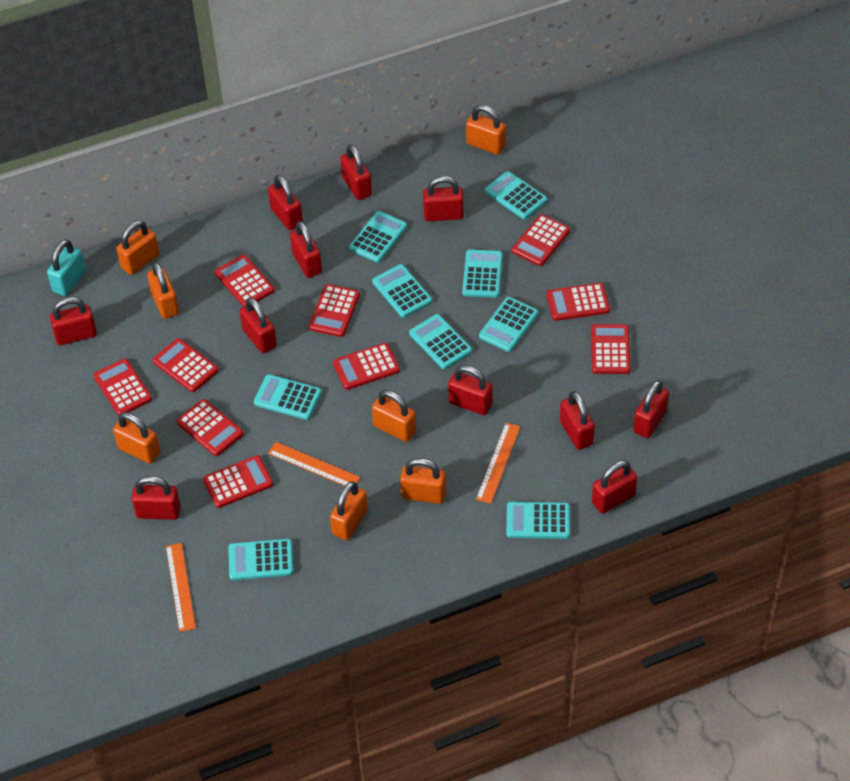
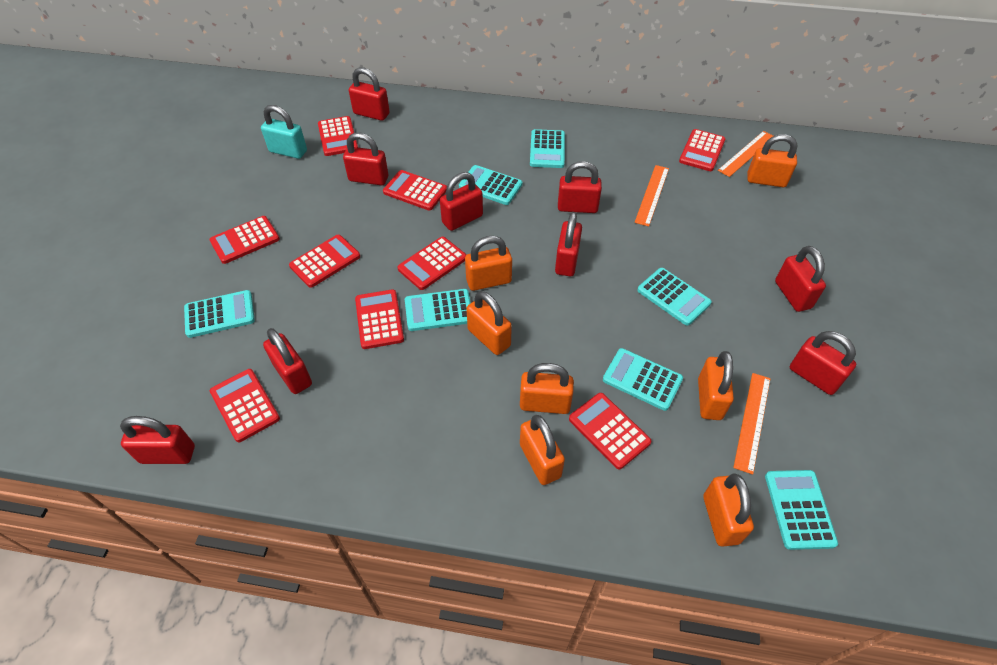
red calculator: 10 -> 9
red padlock: 11 -> 9
turquoise calculator: 9 -> 7

